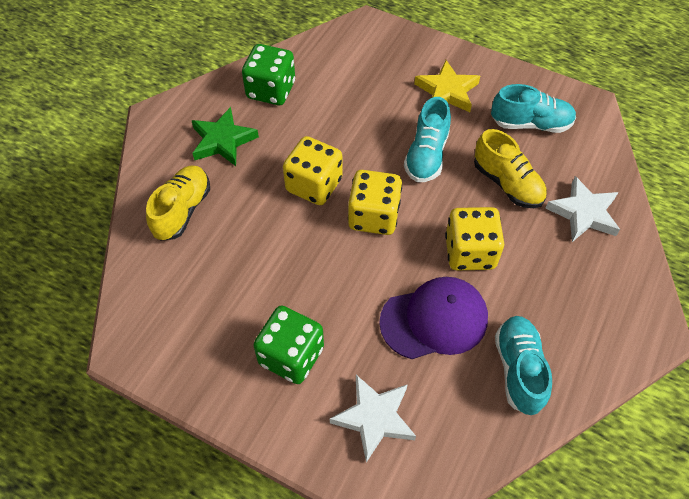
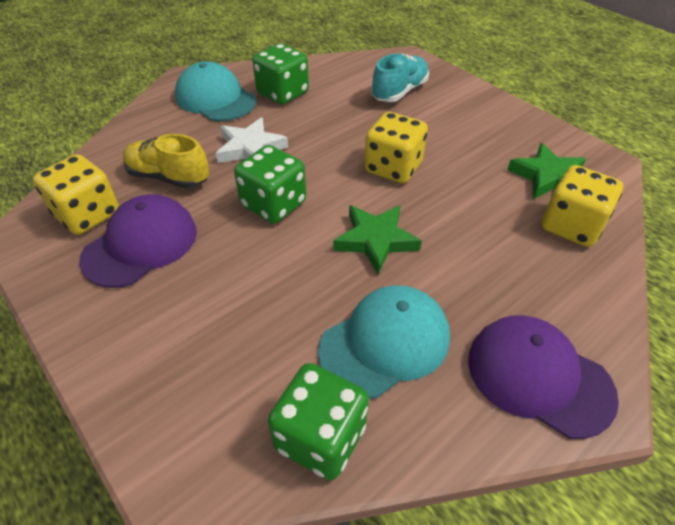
green dice: 2 -> 3
green star: 1 -> 2
purple cap: 1 -> 2
turquoise cap: 0 -> 2
turquoise shoe: 3 -> 1
white star: 2 -> 1
yellow shoe: 2 -> 1
yellow star: 1 -> 0

